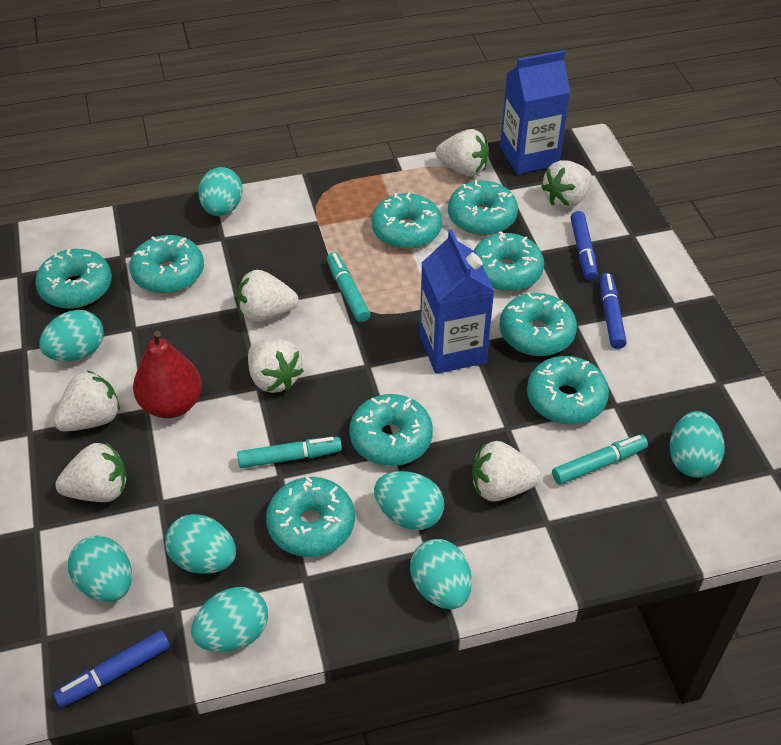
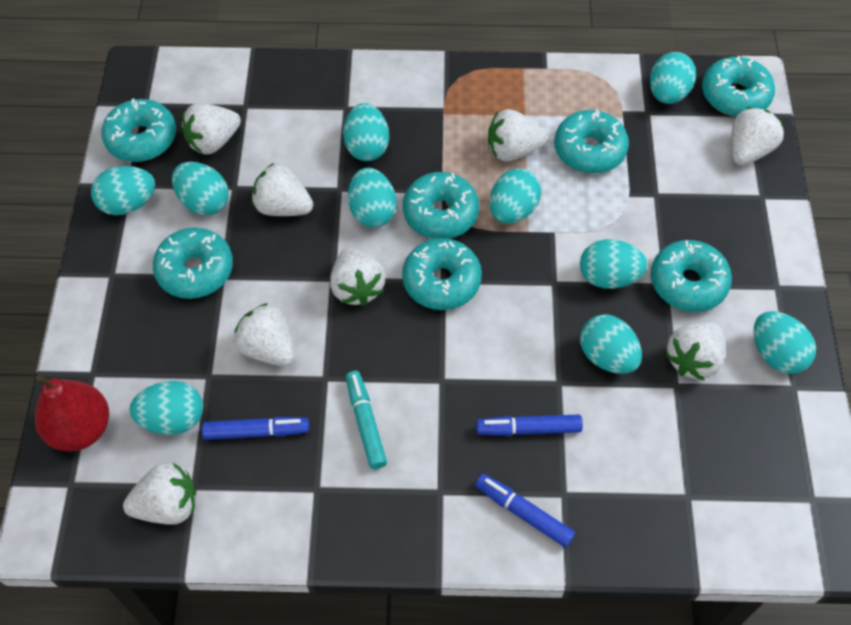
blue carton: 2 -> 0
turquoise donut: 9 -> 7
turquoise egg: 8 -> 10
turquoise marker: 3 -> 1
white strawberry: 7 -> 8

